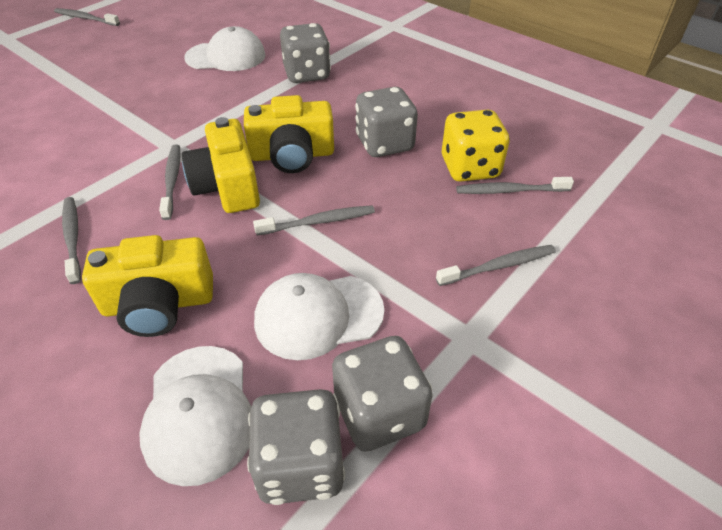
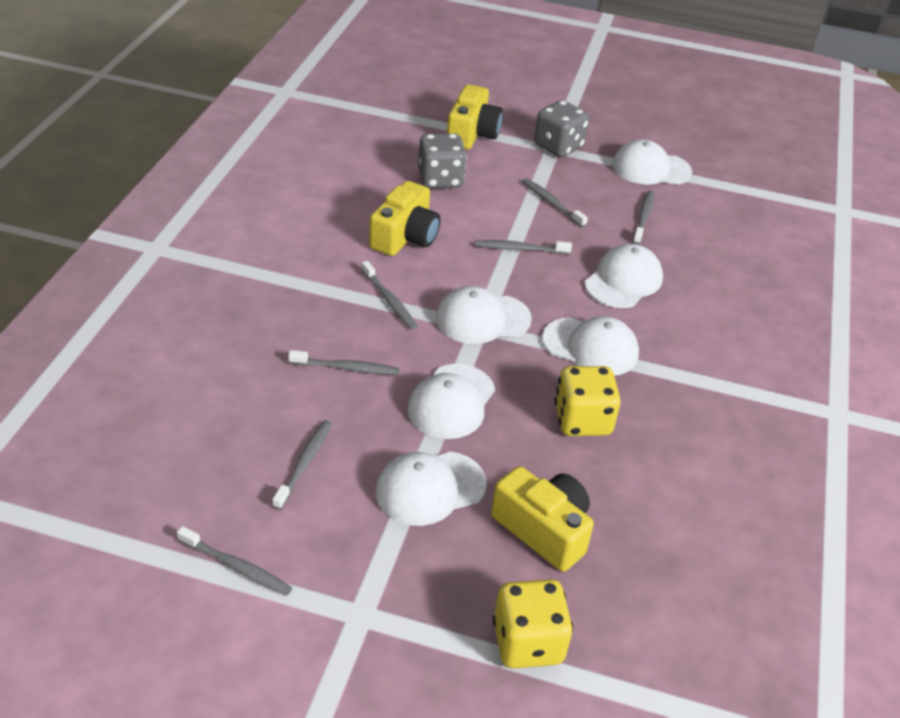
grey dice: 4 -> 2
grey toothbrush: 6 -> 7
white cap: 3 -> 6
yellow dice: 1 -> 2

